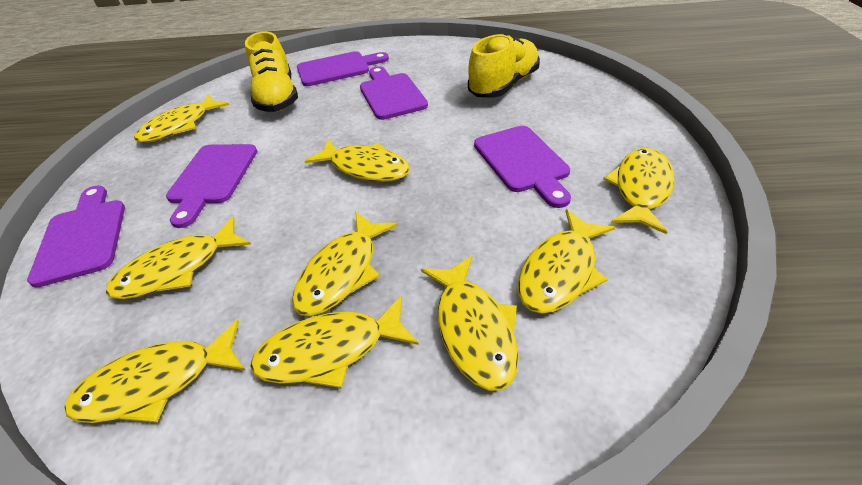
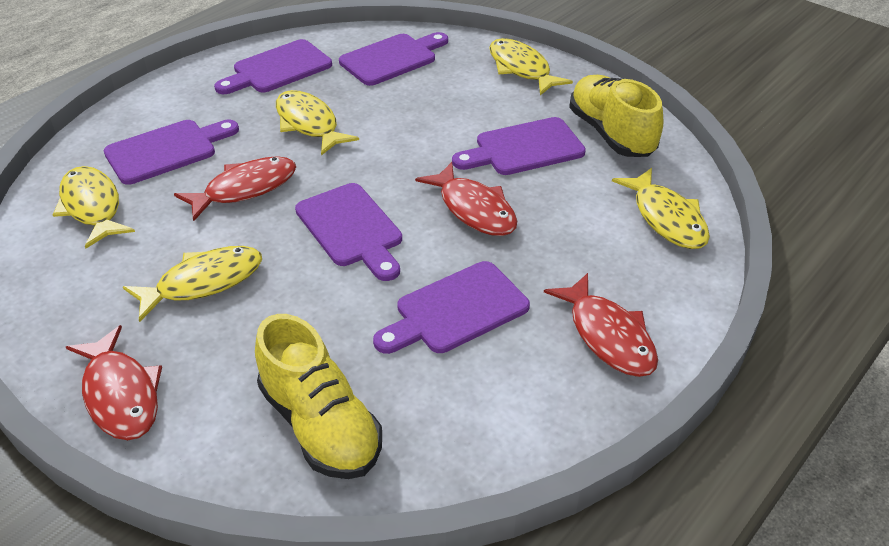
purple cutting board: 5 -> 6
red fish: 0 -> 4
yellow fish: 9 -> 5

